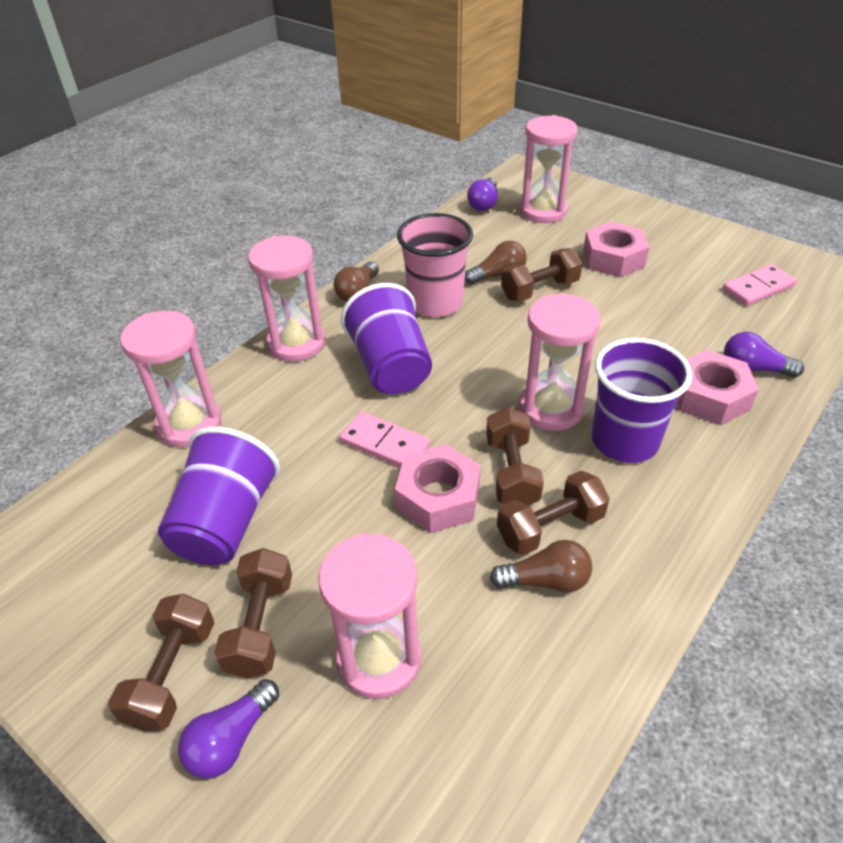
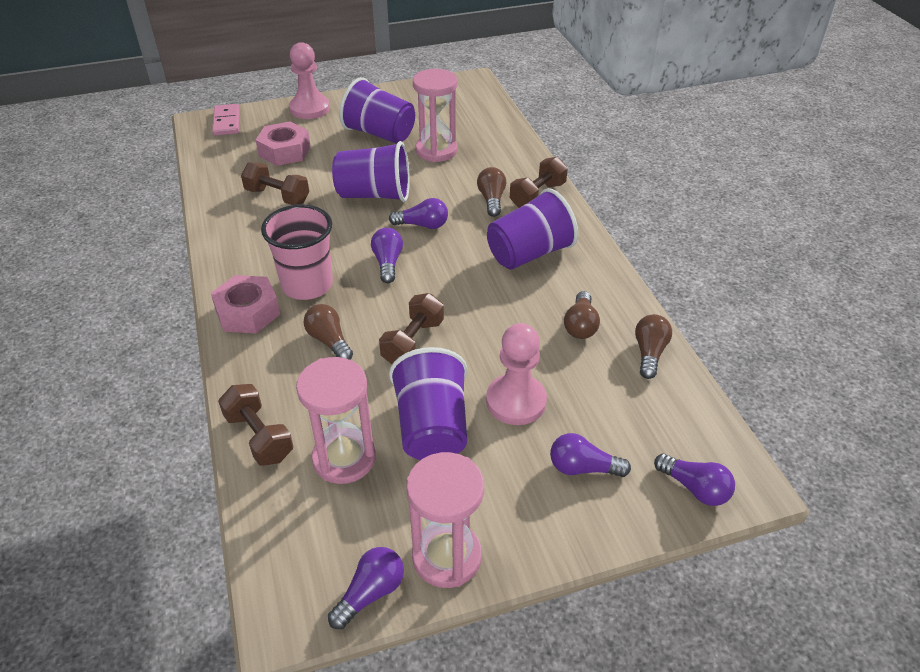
brown dumbbell: 5 -> 4
brown light bulb: 3 -> 4
pink domino: 2 -> 1
pink hourglass: 5 -> 3
pink nut: 3 -> 2
pink pawn: 0 -> 2
purple cup: 3 -> 4
purple light bulb: 3 -> 5

